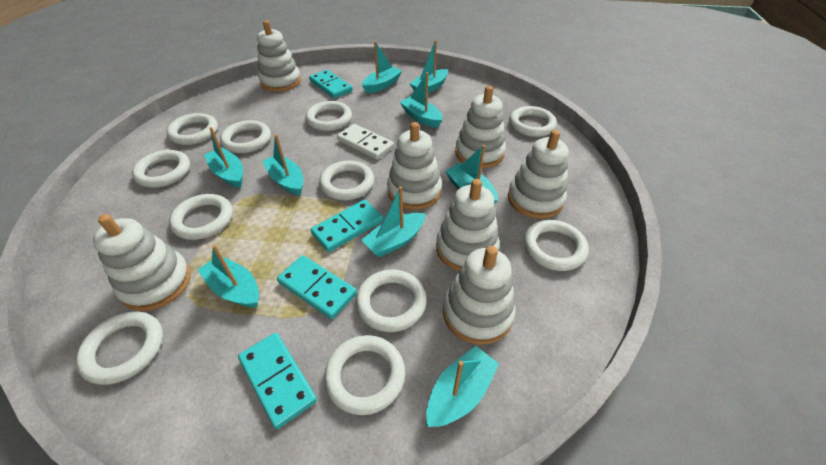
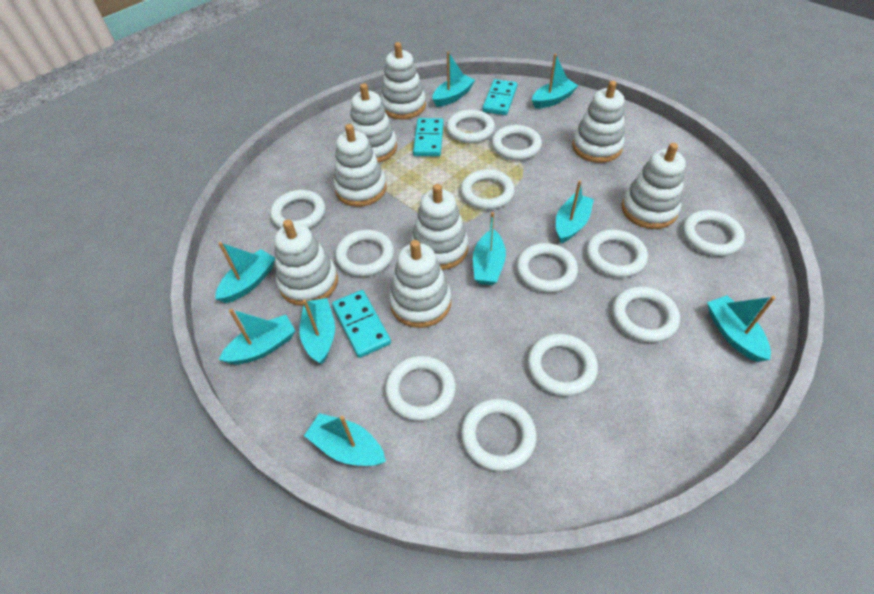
turquoise domino: 4 -> 3
white domino: 1 -> 0
white ring: 11 -> 12
white stacking toy: 7 -> 8

